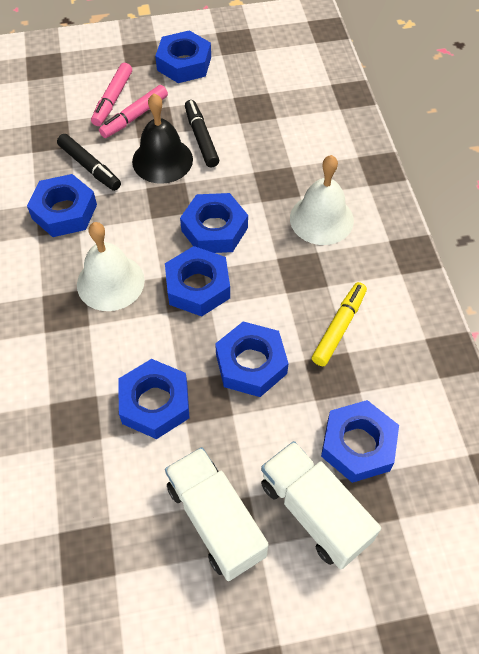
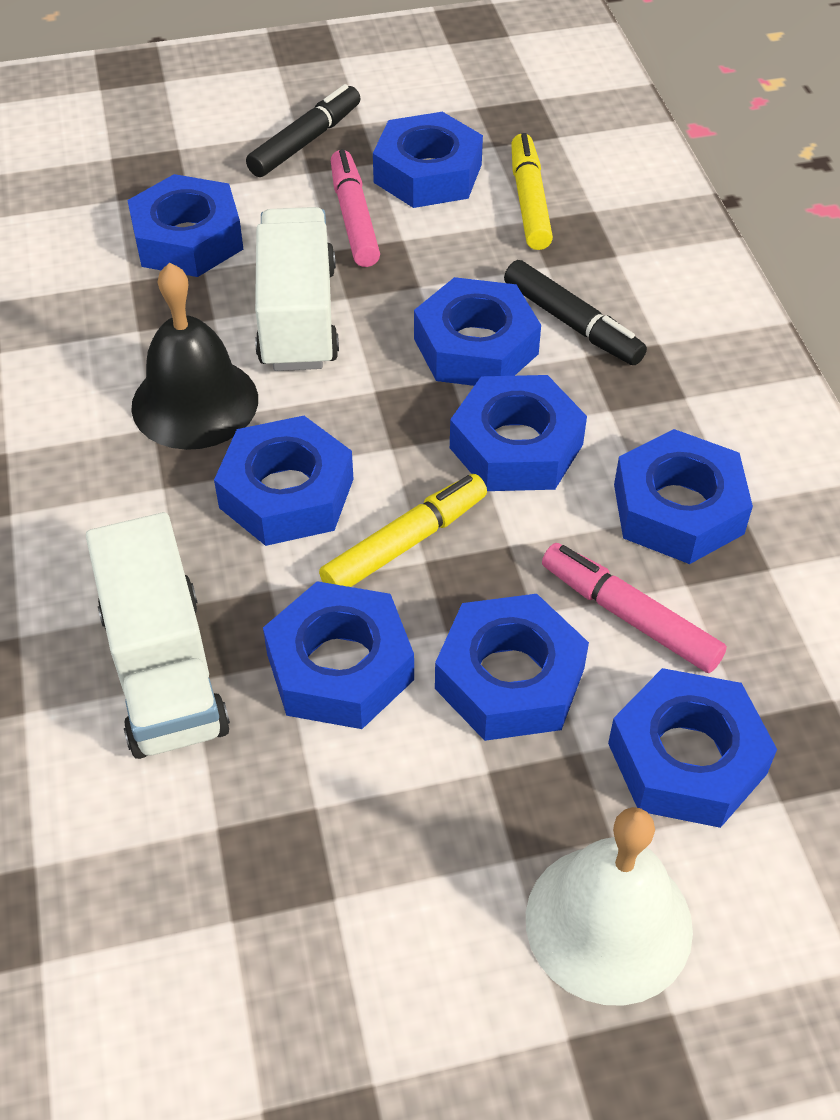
blue nut: 7 -> 9
white bell: 2 -> 1
yellow marker: 1 -> 2

